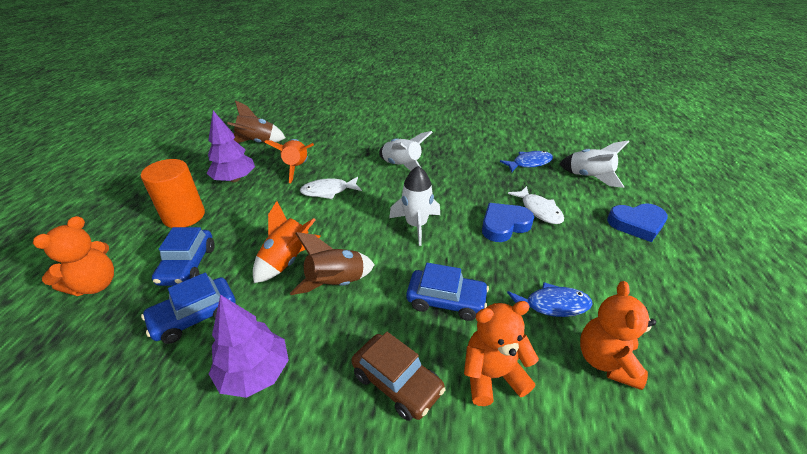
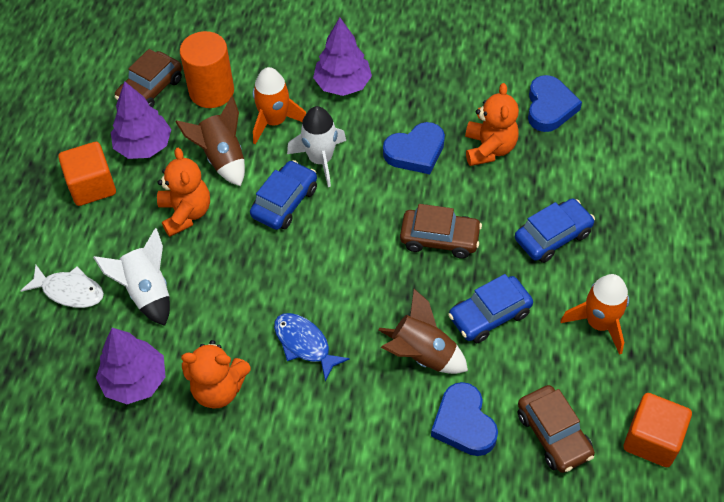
blue fish: 2 -> 1
blue heart: 2 -> 3
brown car: 1 -> 3
orange cube: 0 -> 2
purple tree: 2 -> 3
white fish: 2 -> 1
white rocket: 3 -> 2

